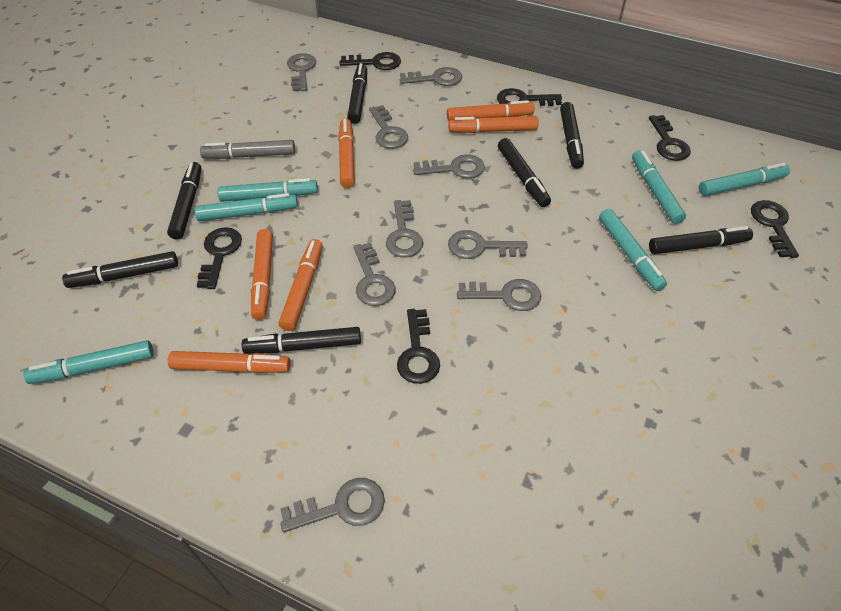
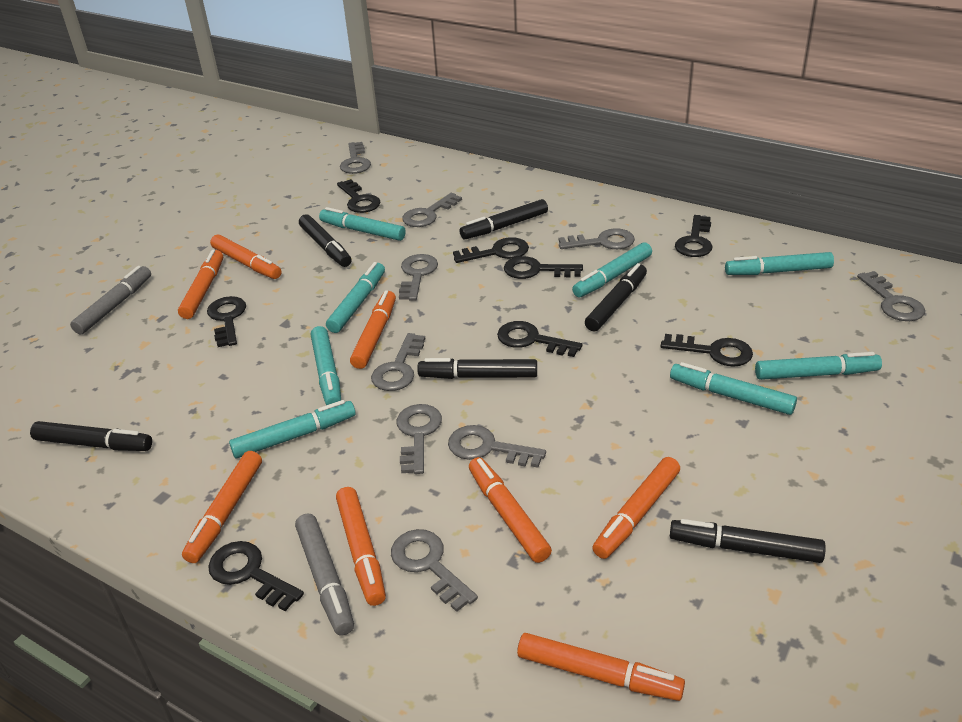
black key: 6 -> 8
black marker: 7 -> 6
grey marker: 1 -> 2
orange marker: 6 -> 8
turquoise marker: 6 -> 8

